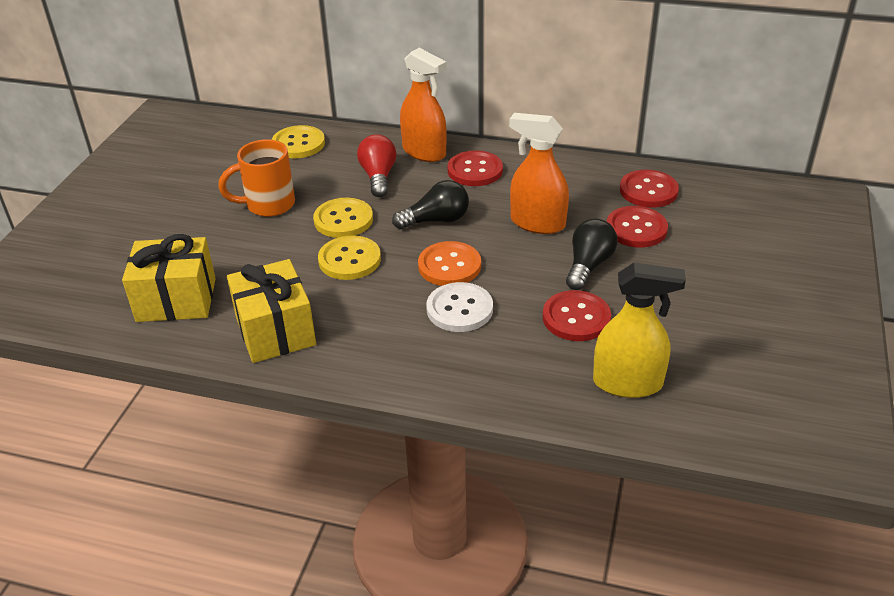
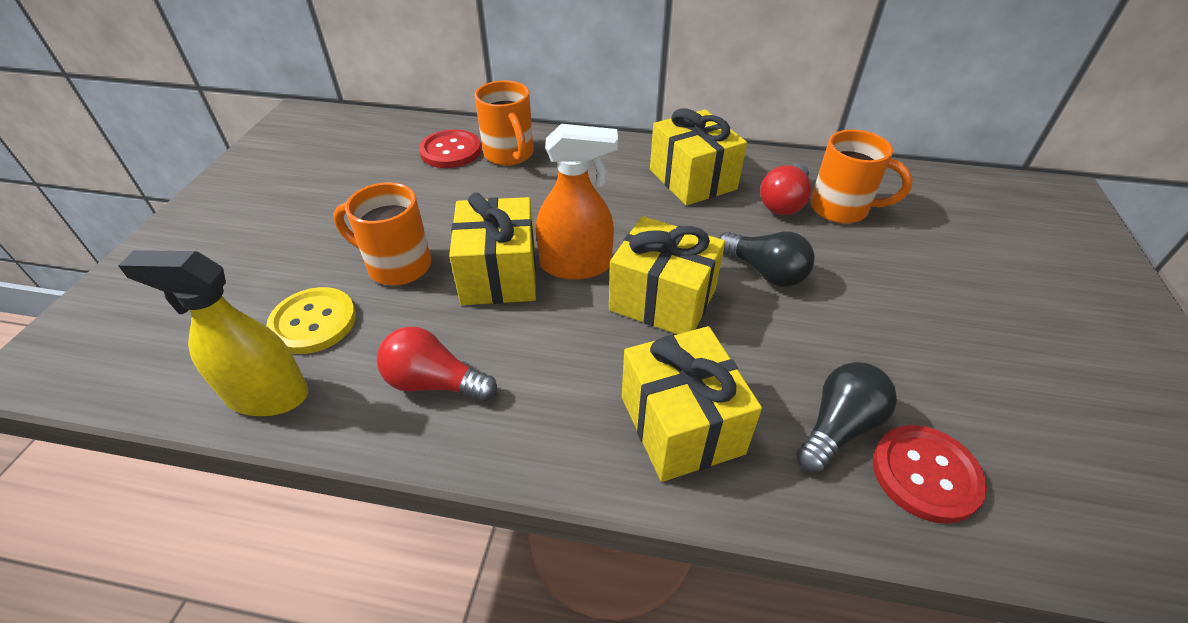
orange button: 1 -> 0
orange mug: 1 -> 3
orange spray bottle: 2 -> 1
red button: 4 -> 2
red light bulb: 1 -> 2
white button: 1 -> 0
yellow button: 3 -> 1
yellow gift: 2 -> 4

